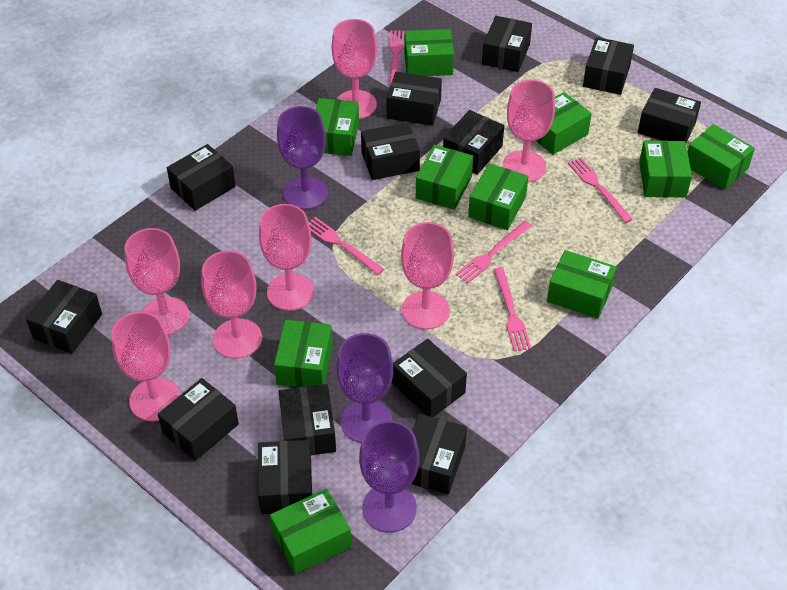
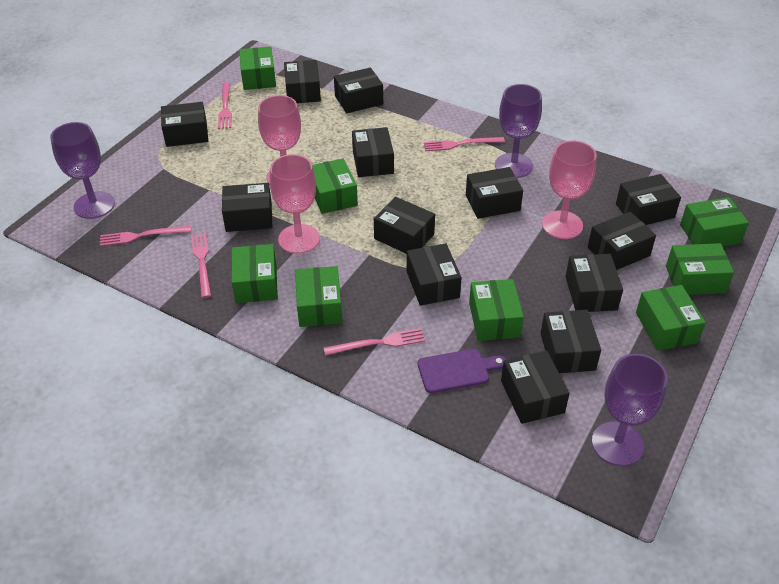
green box: 10 -> 8
pink goblet: 7 -> 3
purple cutting board: 0 -> 1

